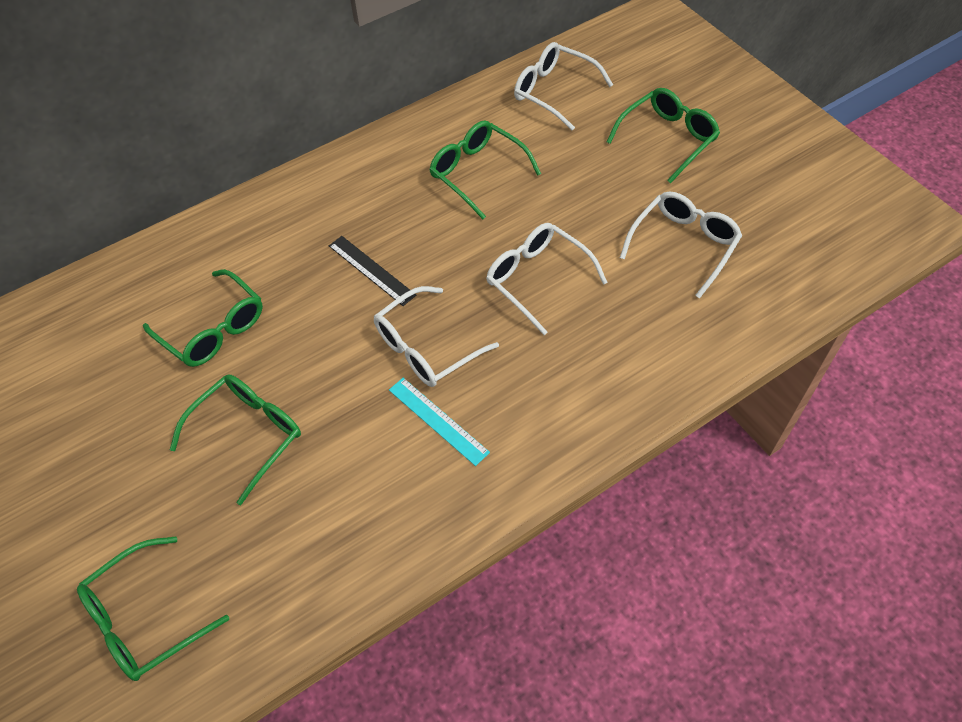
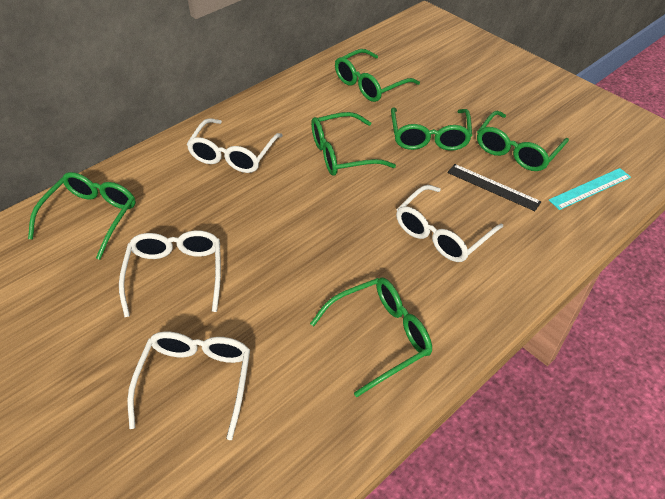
green glasses: 5 -> 6

